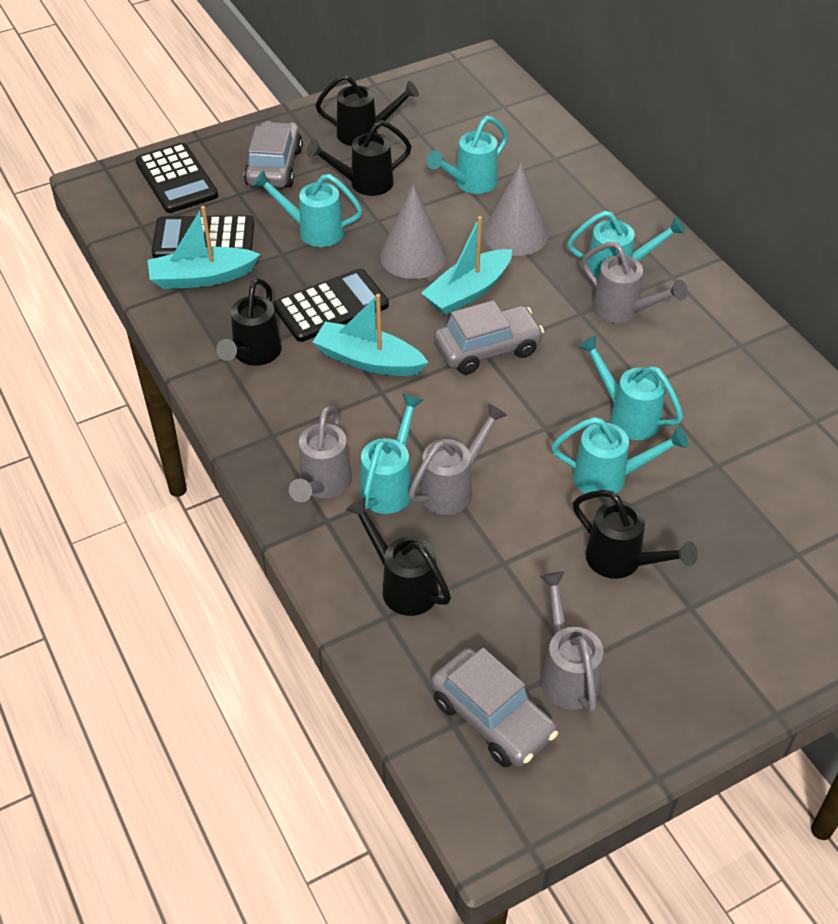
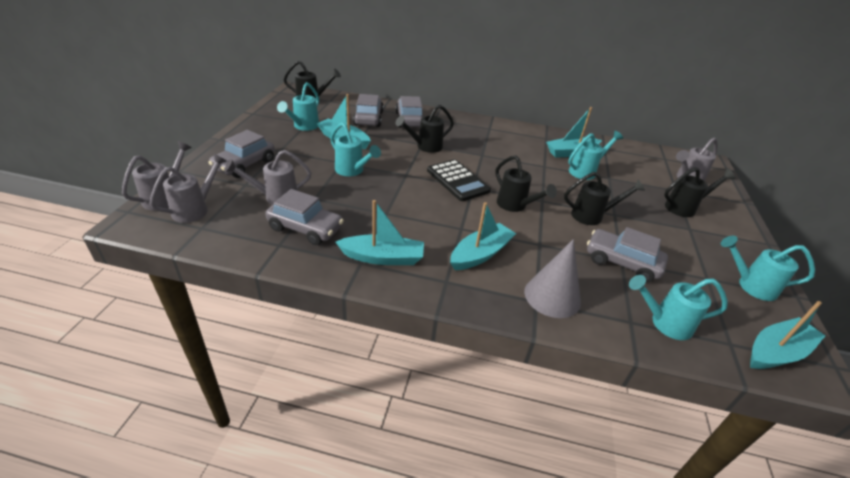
black calculator: 3 -> 1
grey car: 3 -> 5
grey cone: 2 -> 1
turquoise boat: 3 -> 5
turquoise watering can: 6 -> 5

